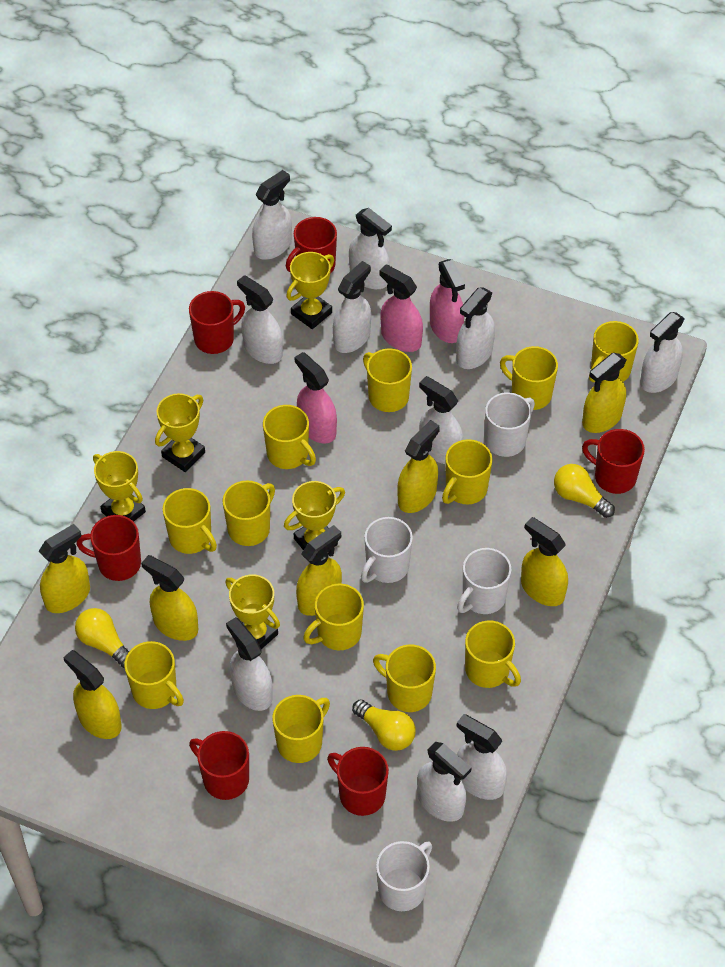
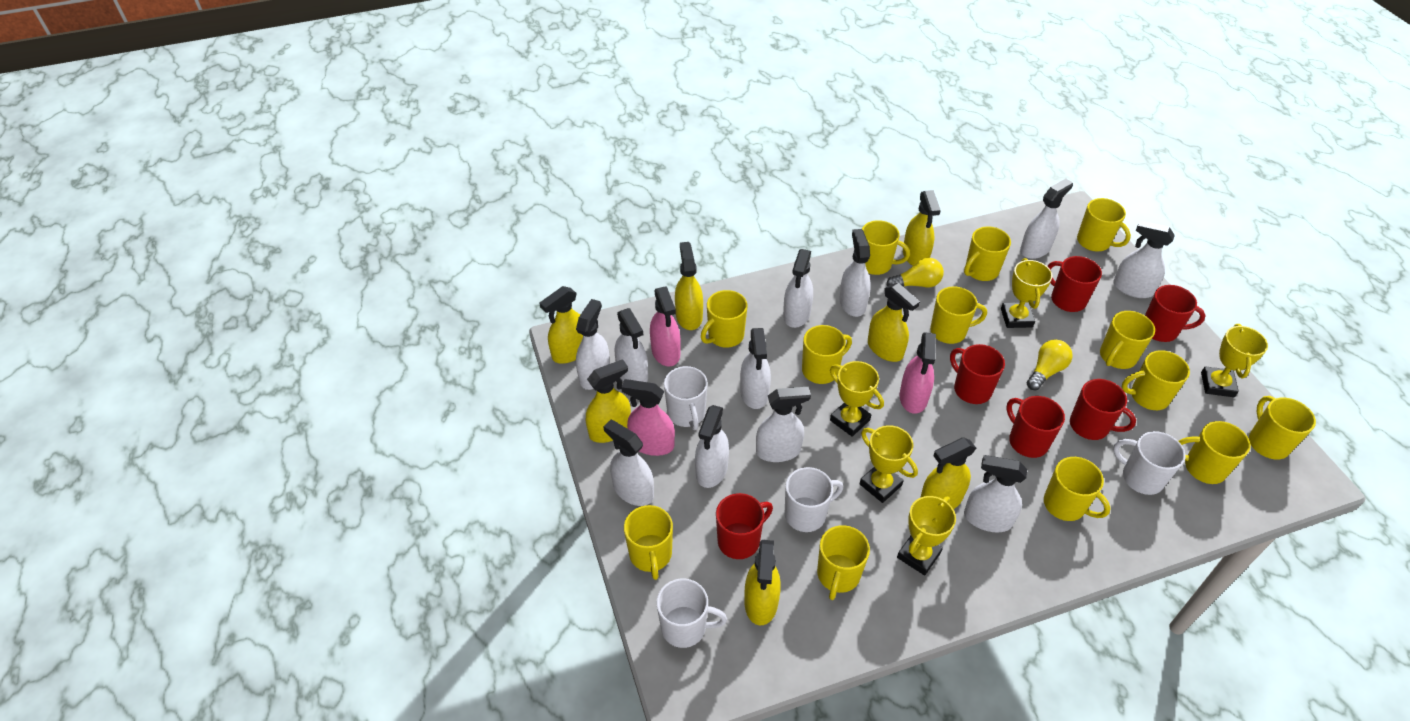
white spray bottle: 10 -> 11
yellow light bulb: 3 -> 2
yellow mug: 12 -> 13

